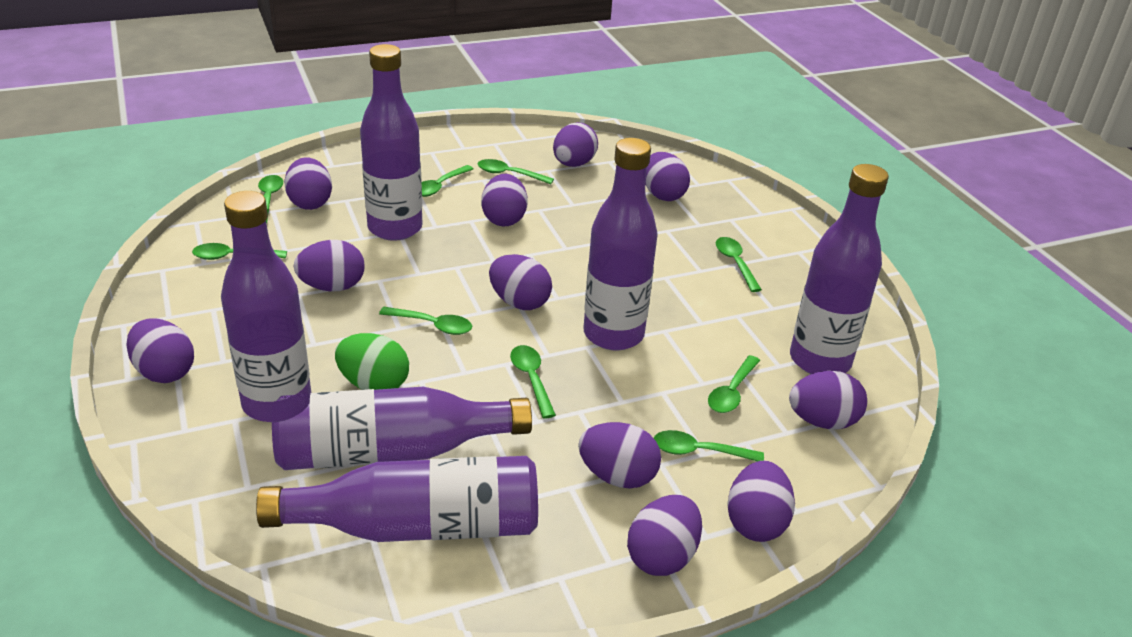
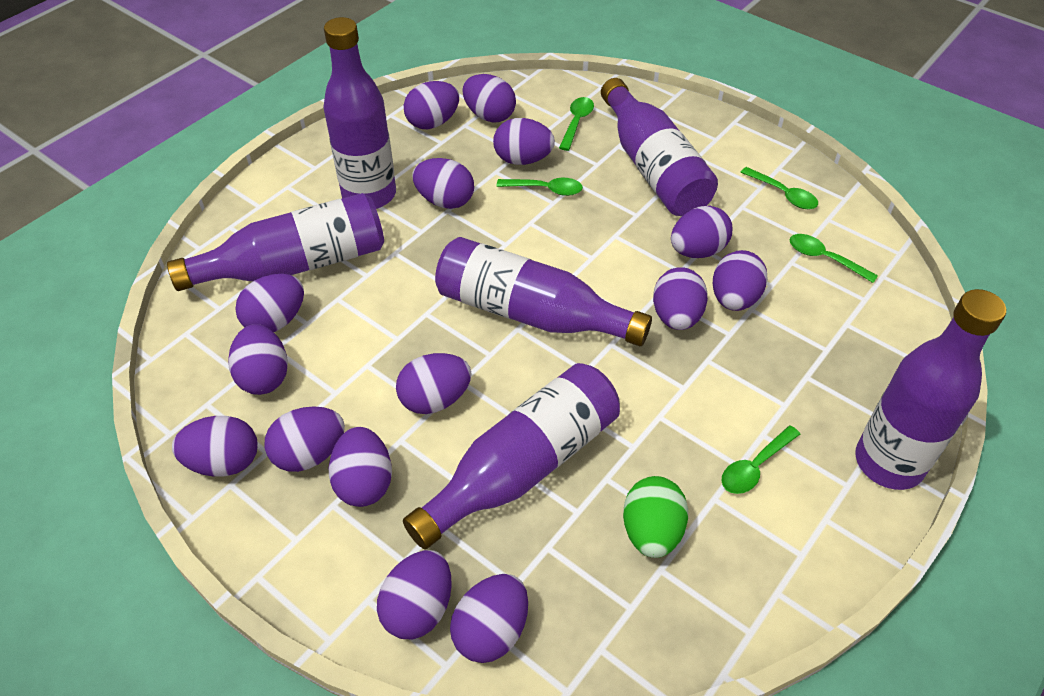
green spoon: 9 -> 5
purple egg: 11 -> 15

